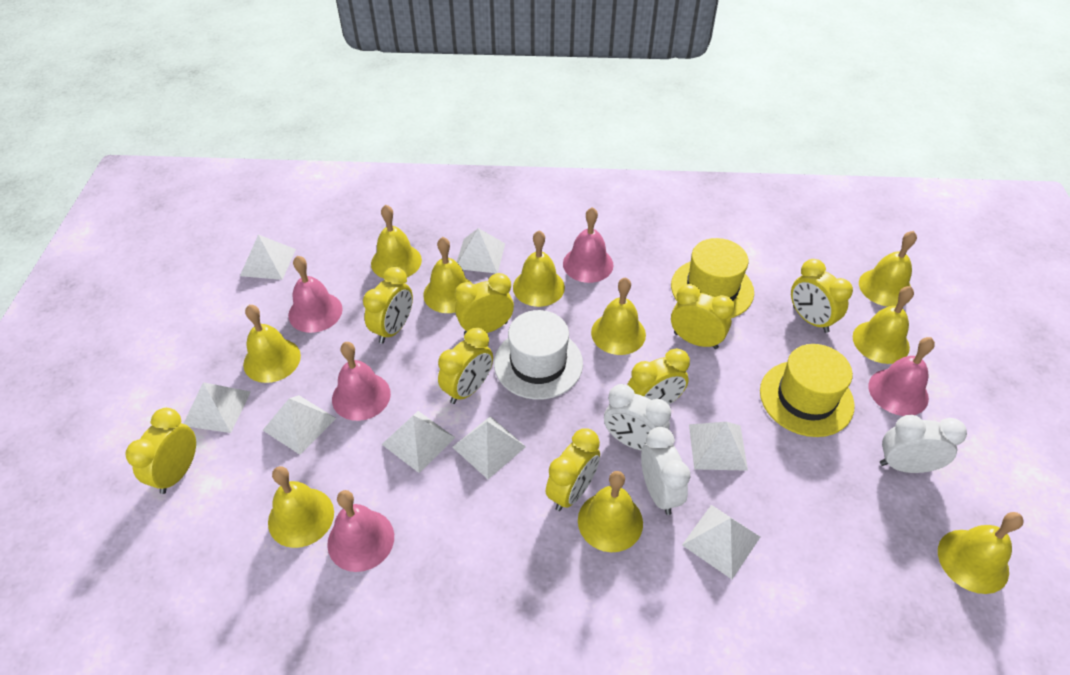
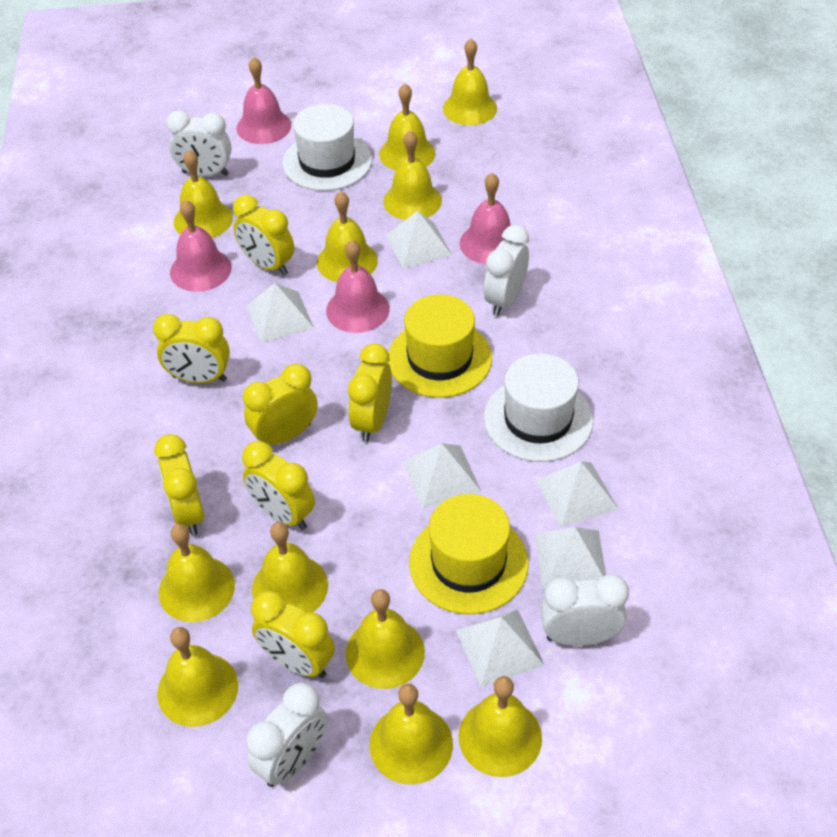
pink bell: 5 -> 4
white clock: 3 -> 4
white hat: 1 -> 2
white pyramid: 8 -> 6
yellow bell: 10 -> 11
yellow clock: 8 -> 7

